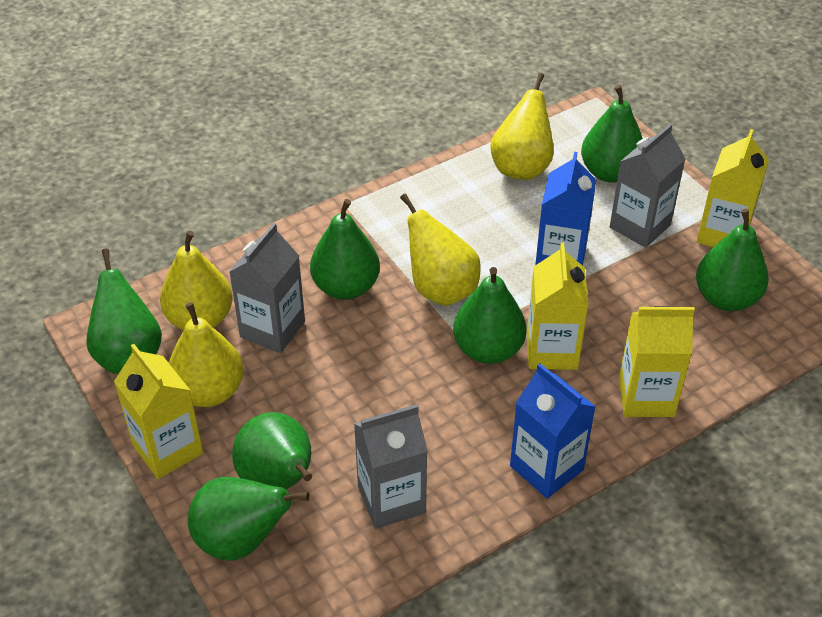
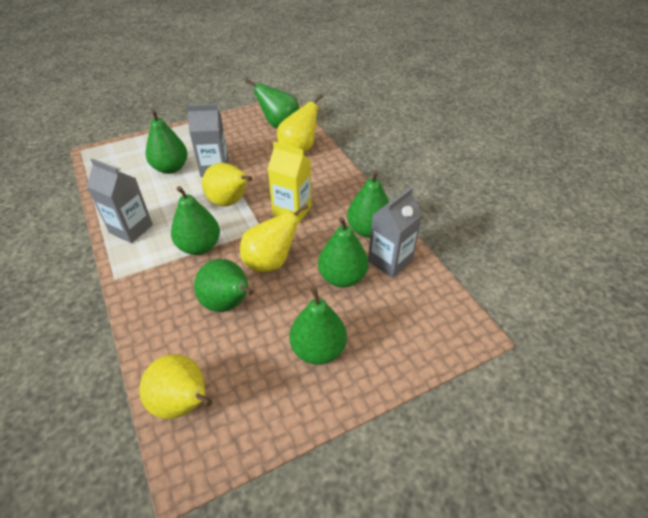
blue carton: 2 -> 0
yellow carton: 4 -> 1

